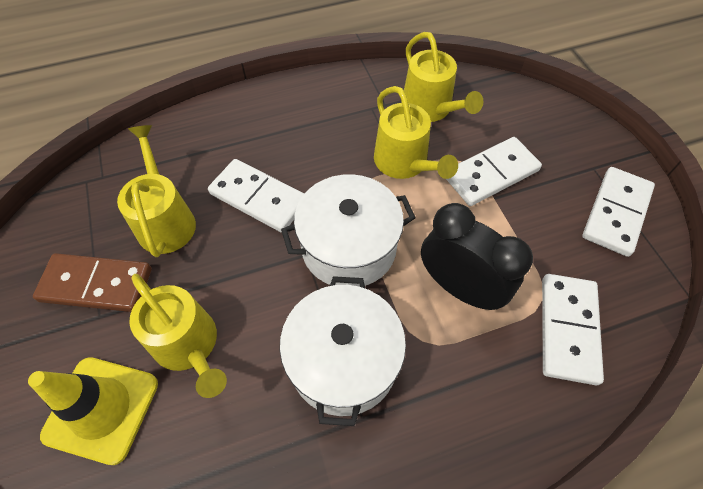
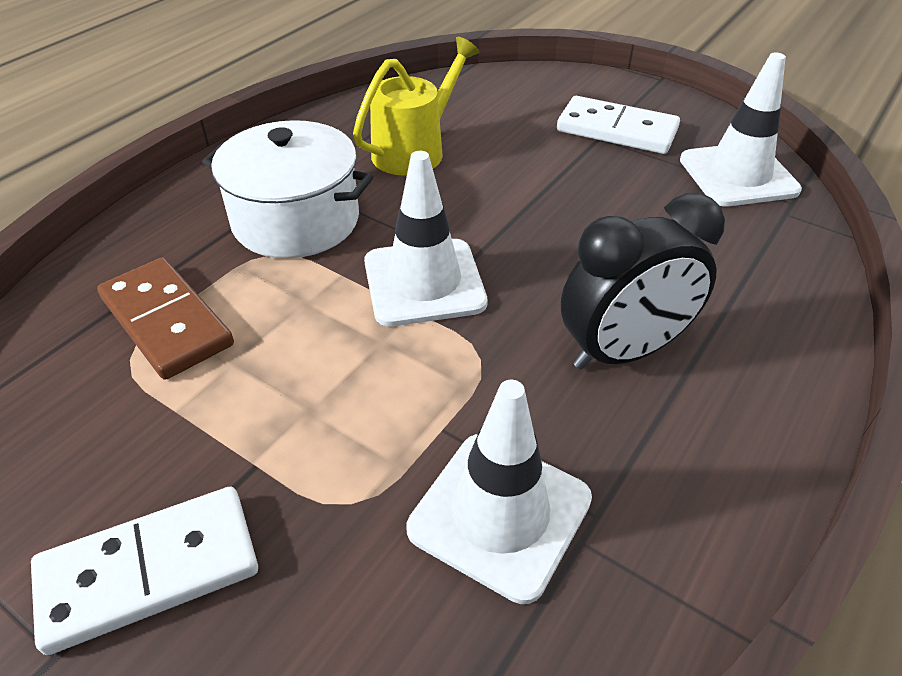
white domino: 4 -> 2
white pot: 2 -> 1
white traffic cone: 0 -> 3
yellow traffic cone: 1 -> 0
yellow watering can: 4 -> 1

